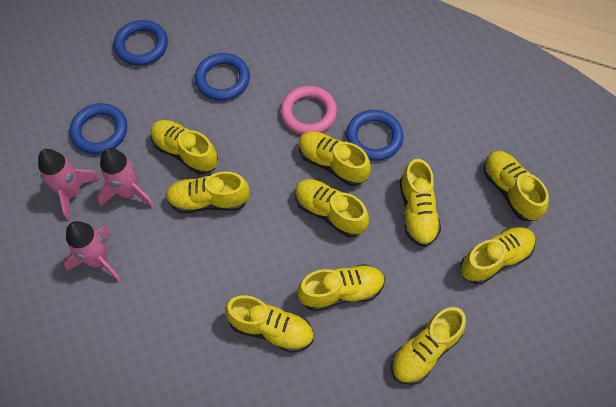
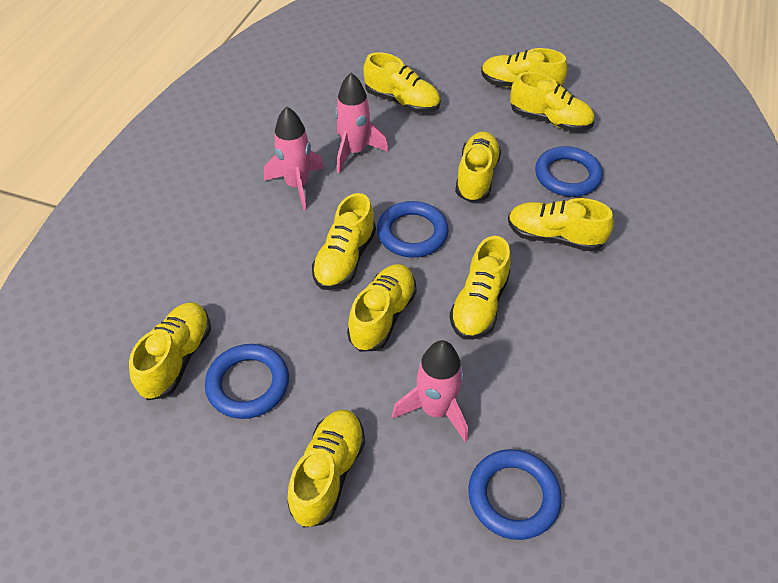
pink ring: 1 -> 0

